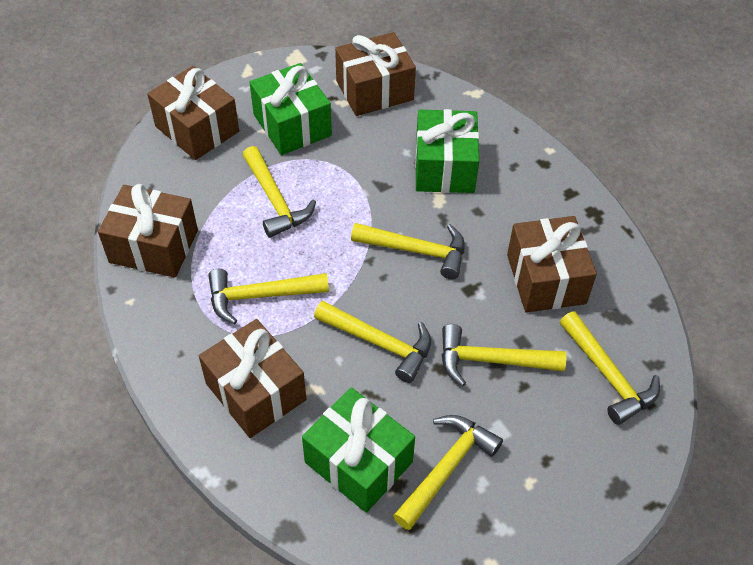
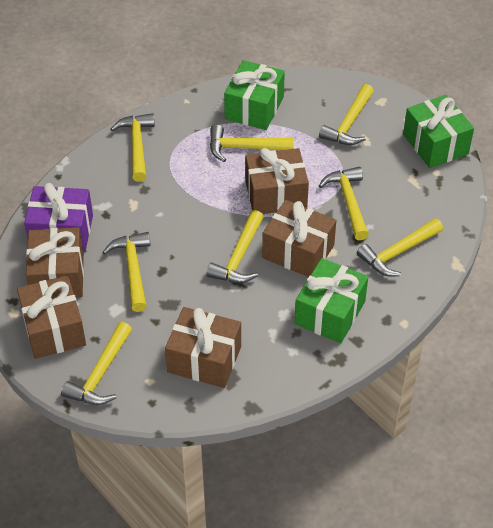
purple gift: 0 -> 1
yellow hammer: 7 -> 8

